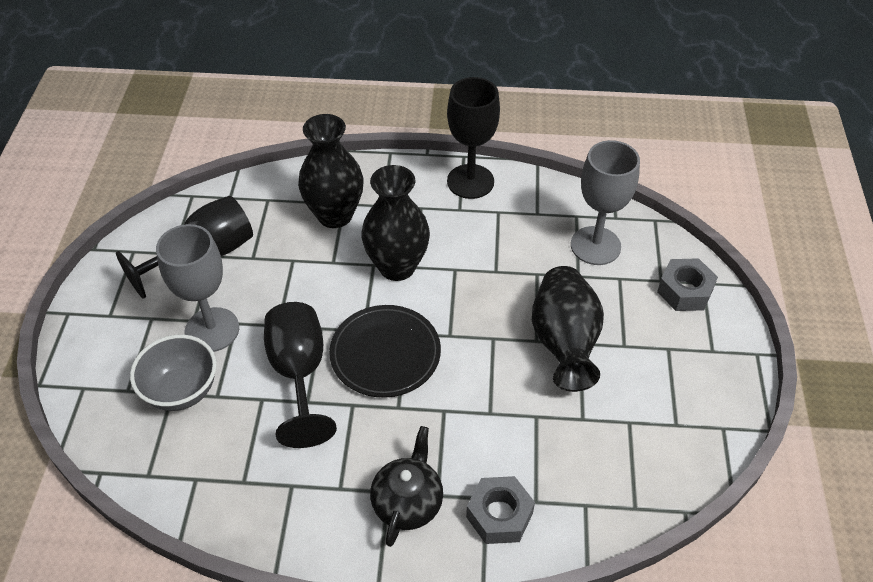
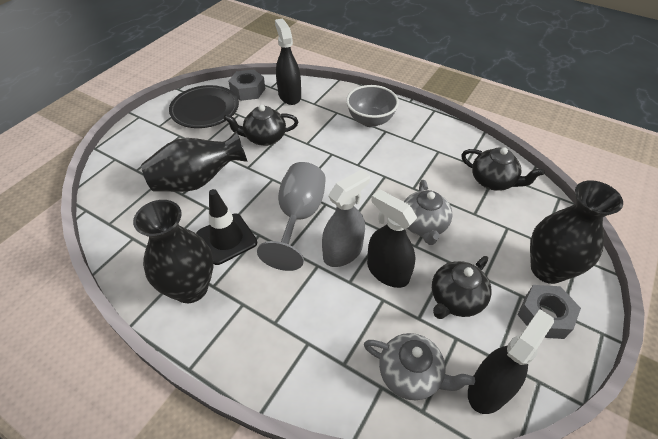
black goblet: 3 -> 0
black spray bottle: 0 -> 3
black teapot: 1 -> 3
black traffic cone: 0 -> 1
grey goblet: 2 -> 1
grey spray bottle: 0 -> 1
grey teapot: 0 -> 2

